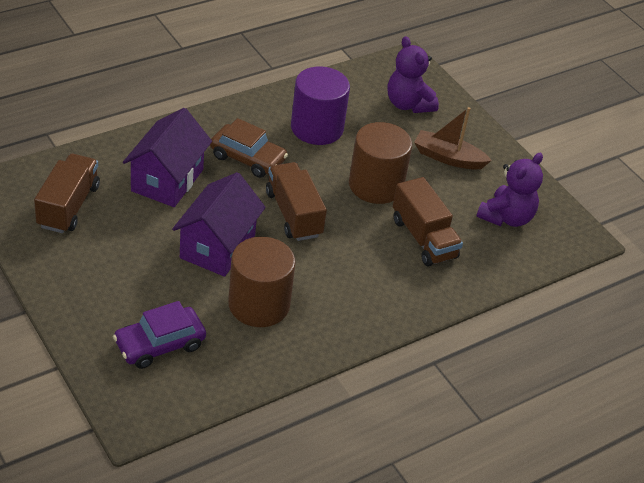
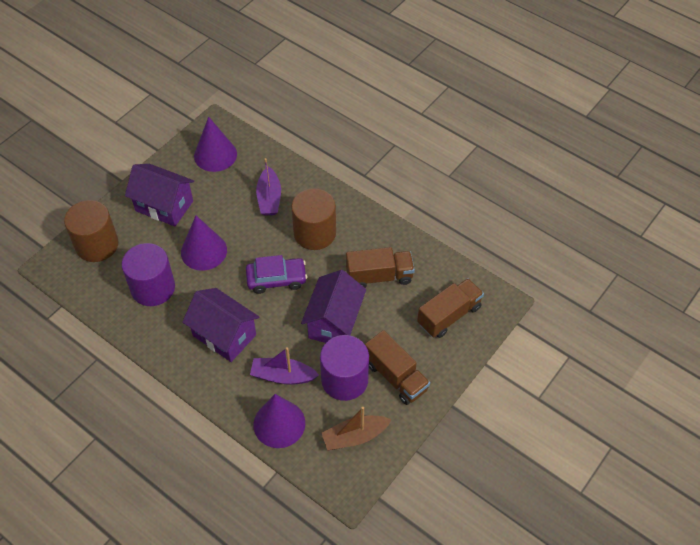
brown car: 1 -> 0
purple boat: 0 -> 2
purple cone: 0 -> 3
purple cylinder: 1 -> 2
purple house: 2 -> 3
purple teddy bear: 2 -> 0

